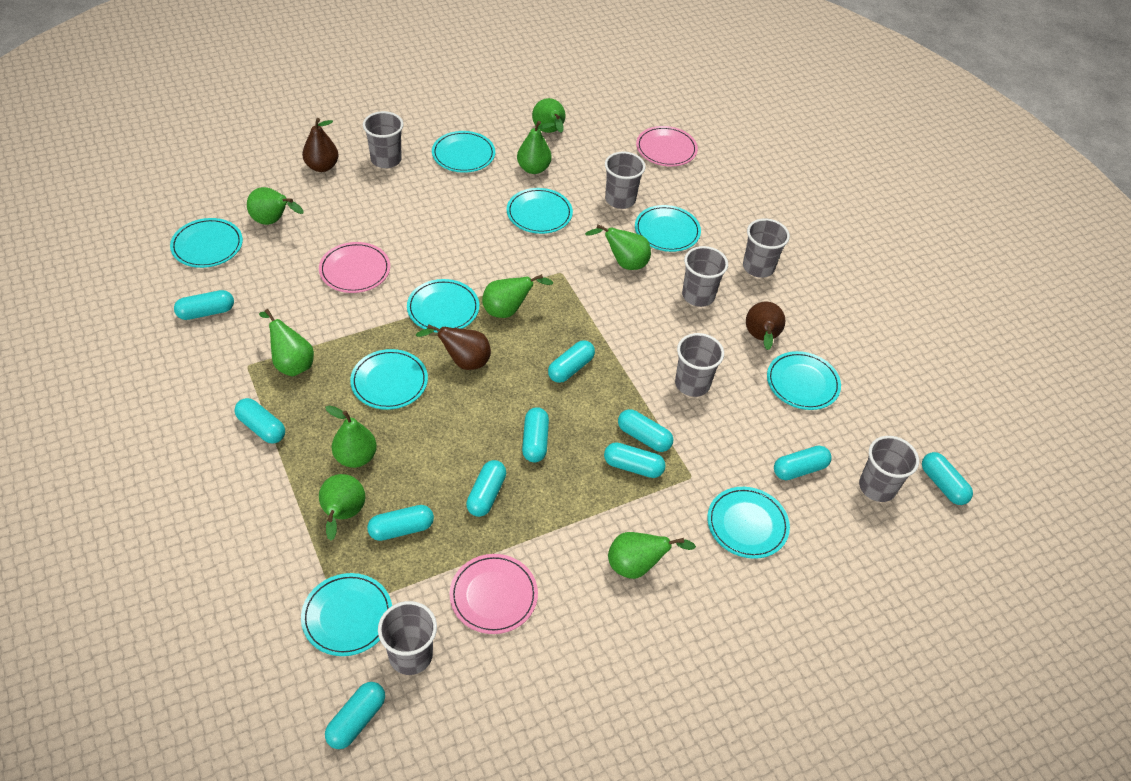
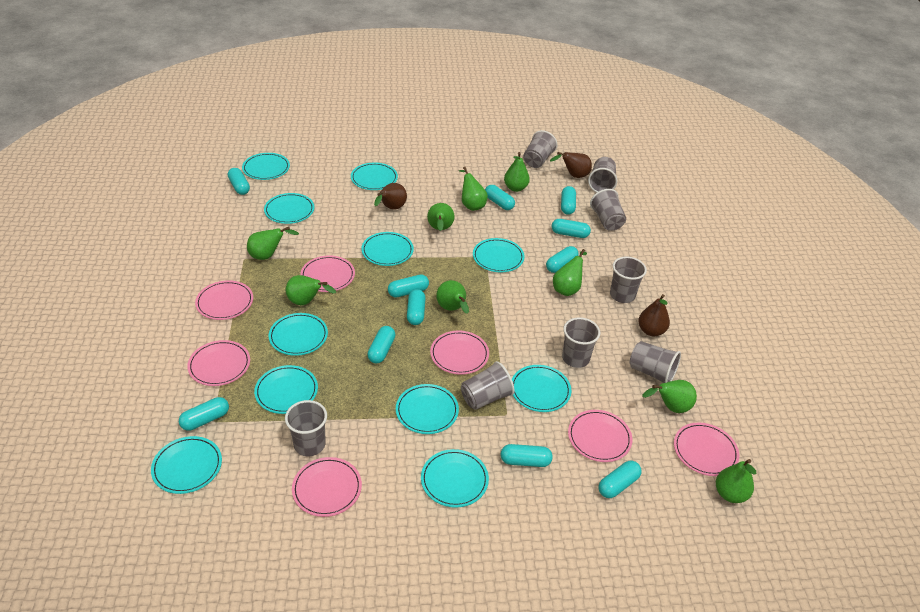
grey cup: 7 -> 8
pink plate: 3 -> 7
turquoise plate: 9 -> 11

